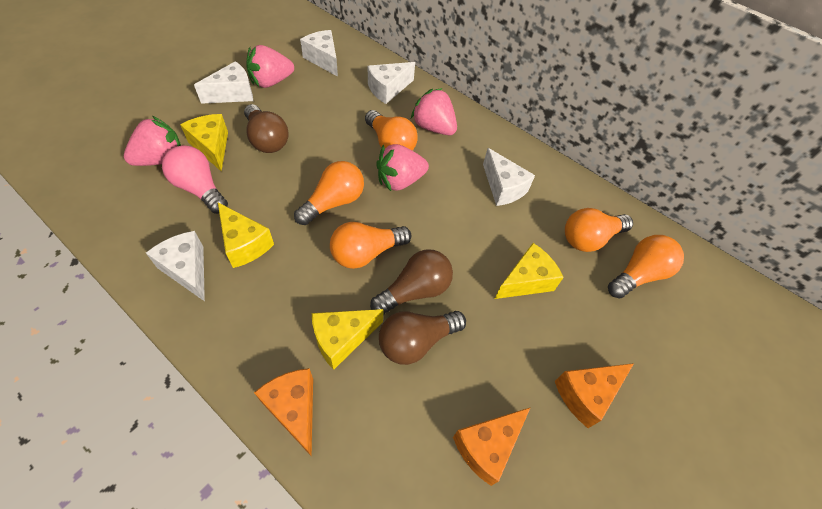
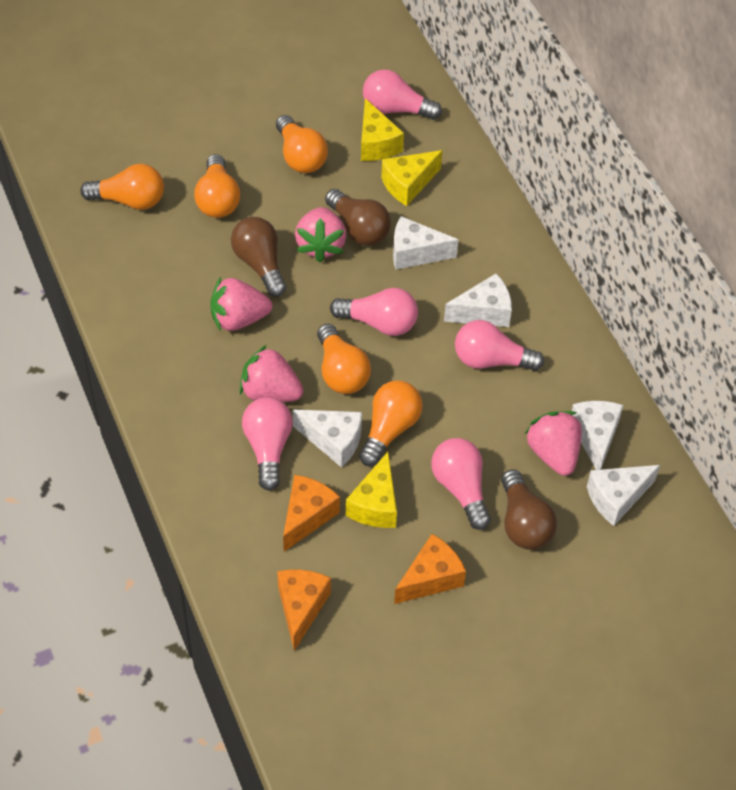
pink light bulb: 1 -> 5
yellow cheese: 4 -> 3

